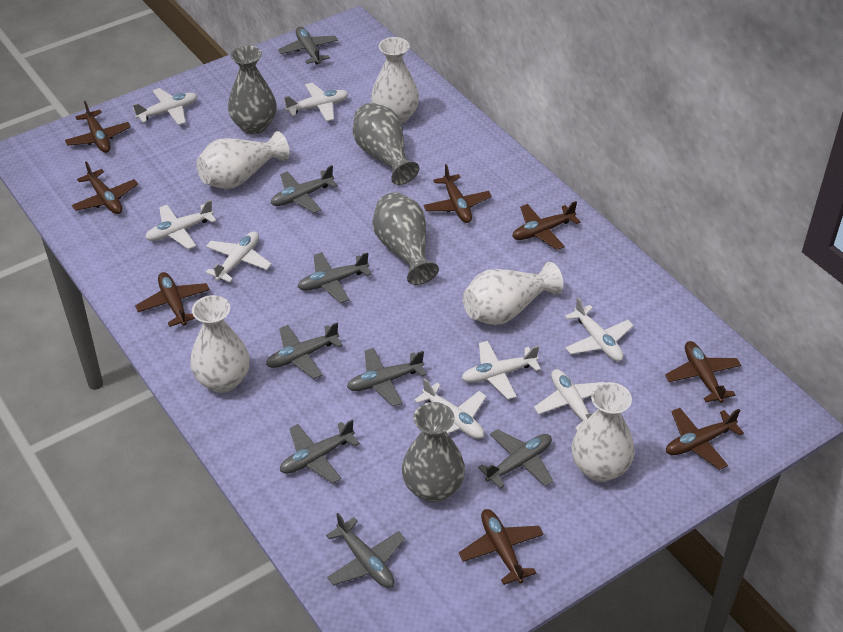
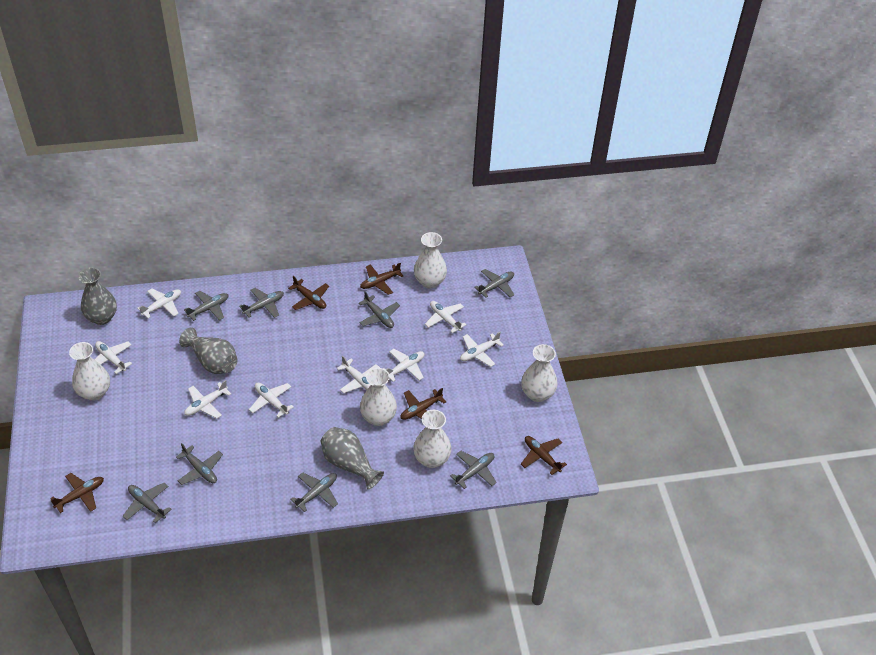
brown plane: 8 -> 5
grey vase: 4 -> 3

